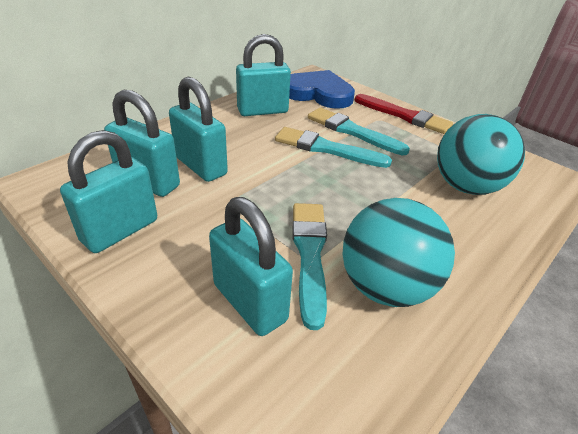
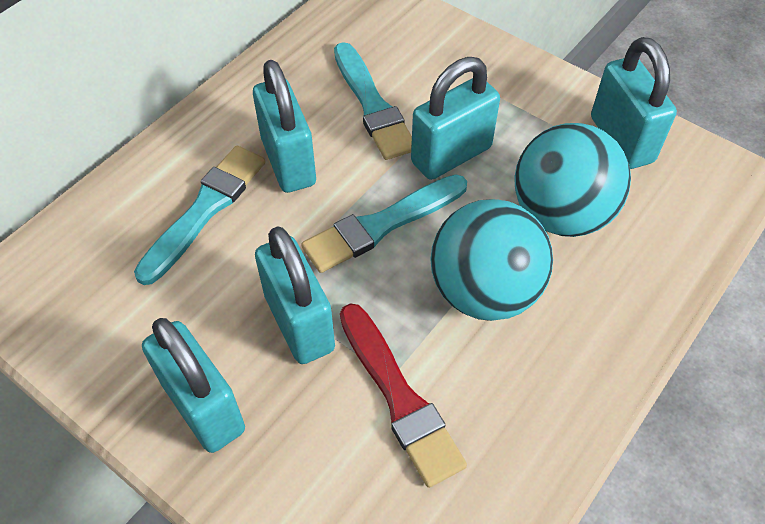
blue heart: 1 -> 0

